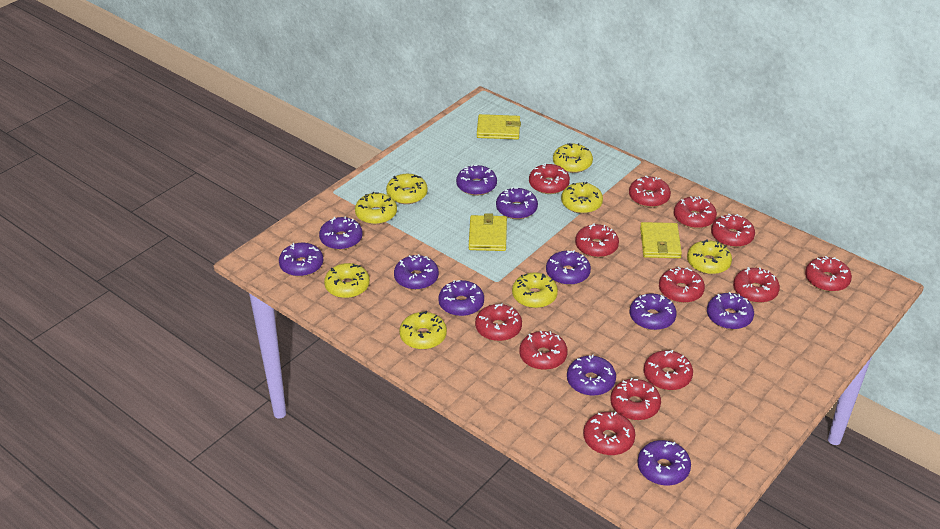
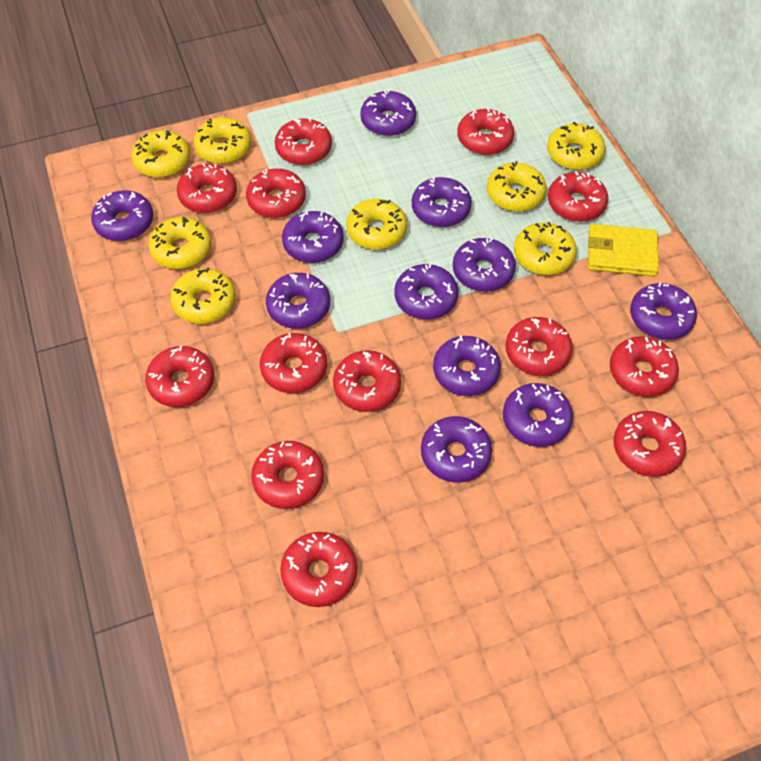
yellow wallet: 3 -> 1

